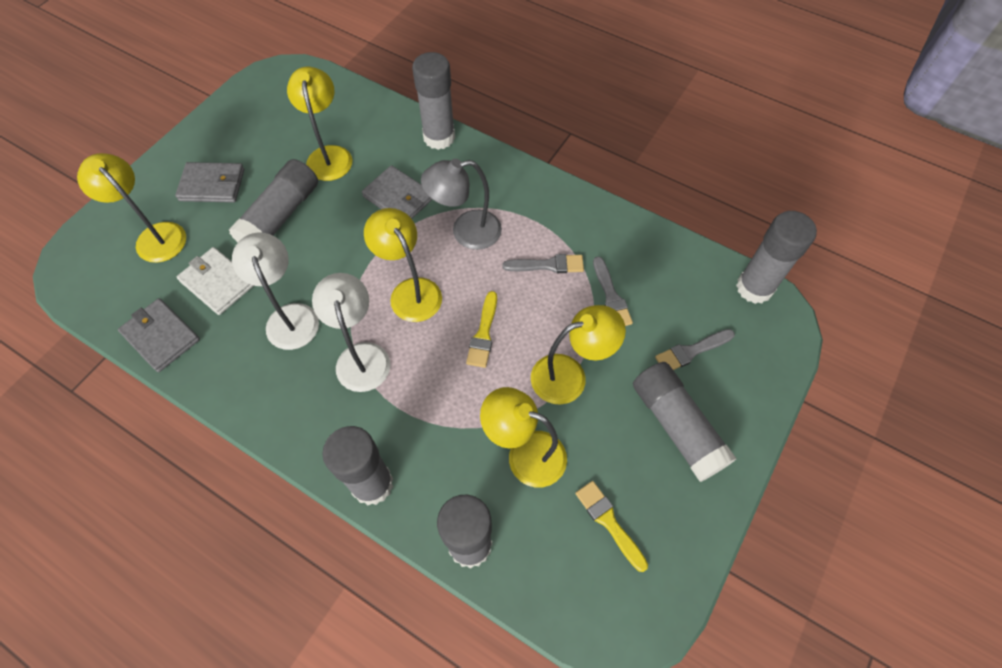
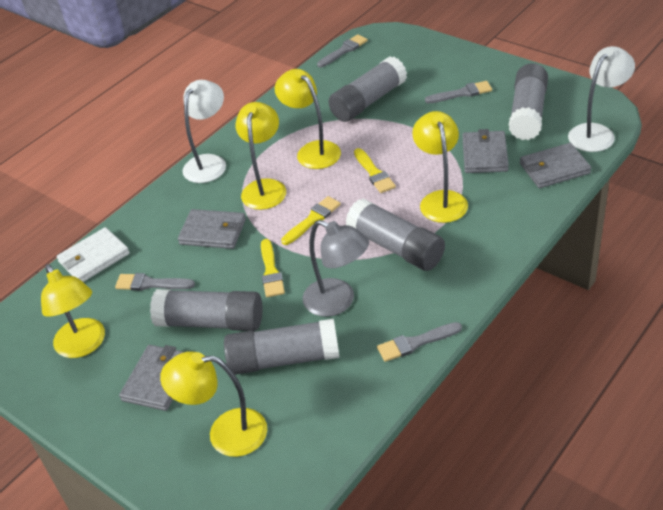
grey brush: 3 -> 4
grey glue stick: 6 -> 5
grey wallet: 3 -> 4
yellow brush: 2 -> 3

